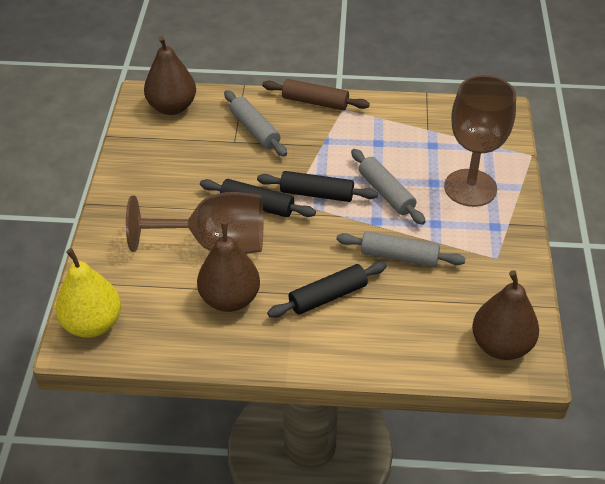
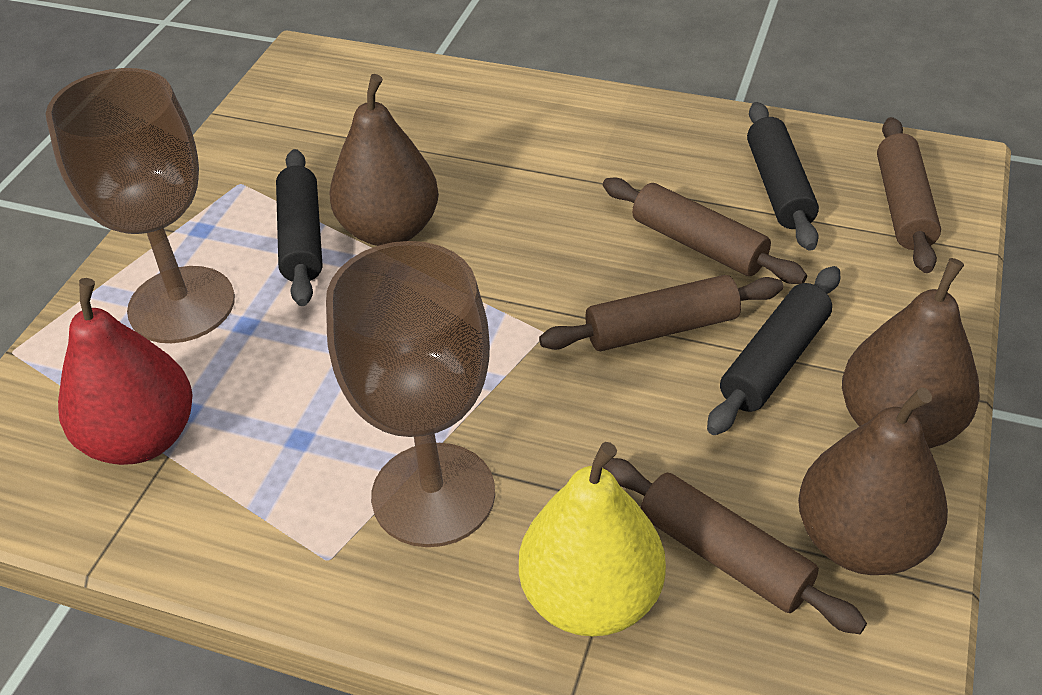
brown rolling pin: 1 -> 4
grey rolling pin: 3 -> 0
red pear: 0 -> 1

